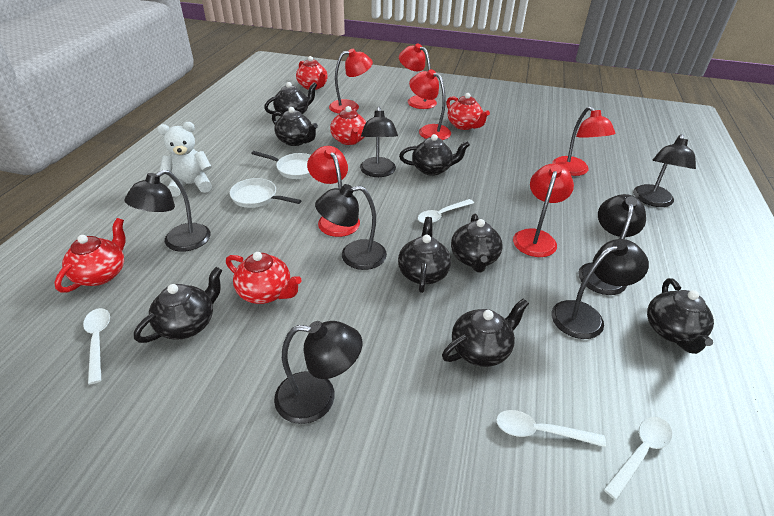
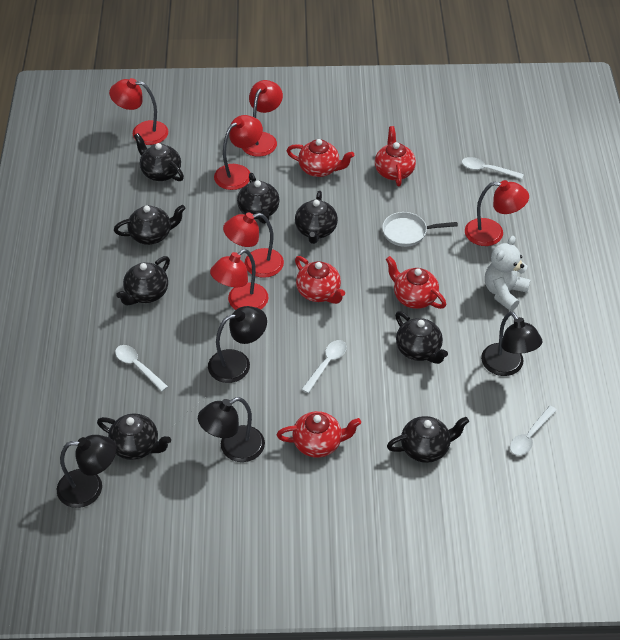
black lamp: 7 -> 4
white pan: 2 -> 1

